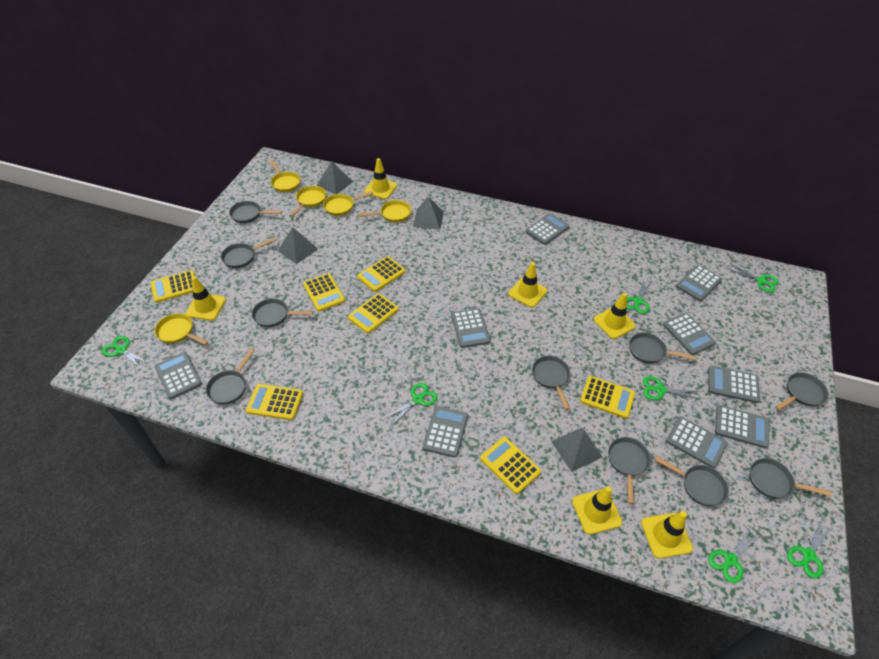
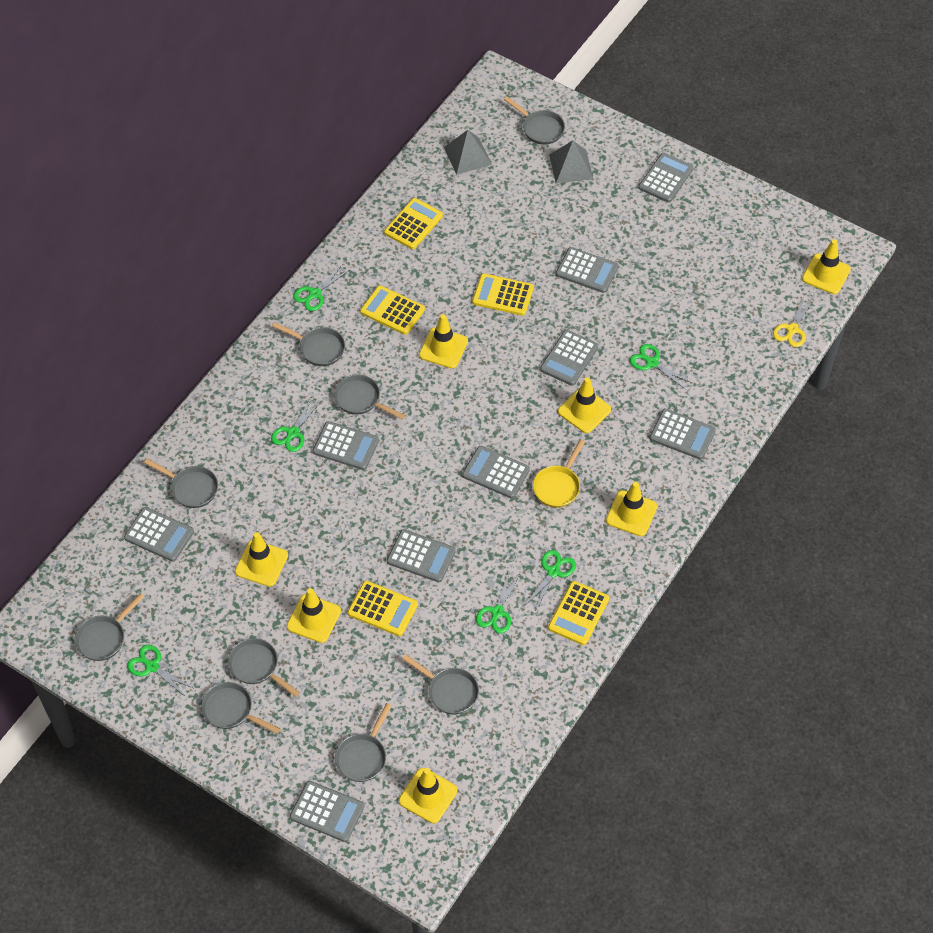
green scissors: 7 -> 6
grey pan: 10 -> 9
grey pyramid: 4 -> 2
yellow calculator: 7 -> 5
yellow pan: 5 -> 1
yellow scissors: 0 -> 1
yellow traffic cone: 6 -> 7

